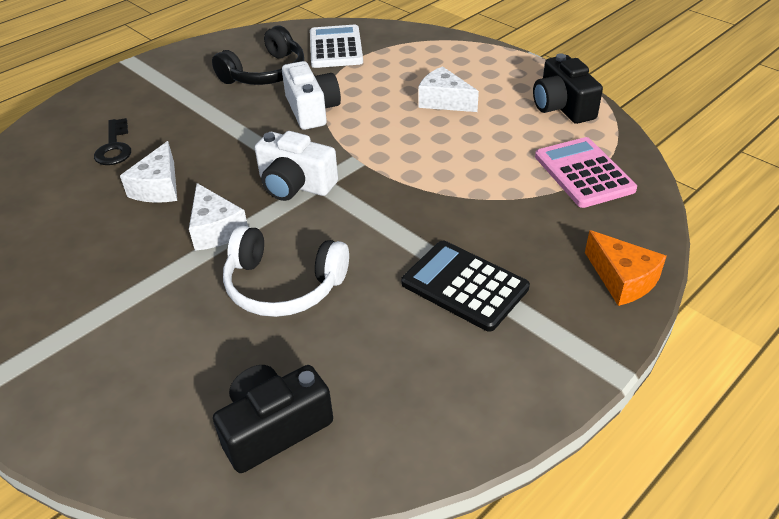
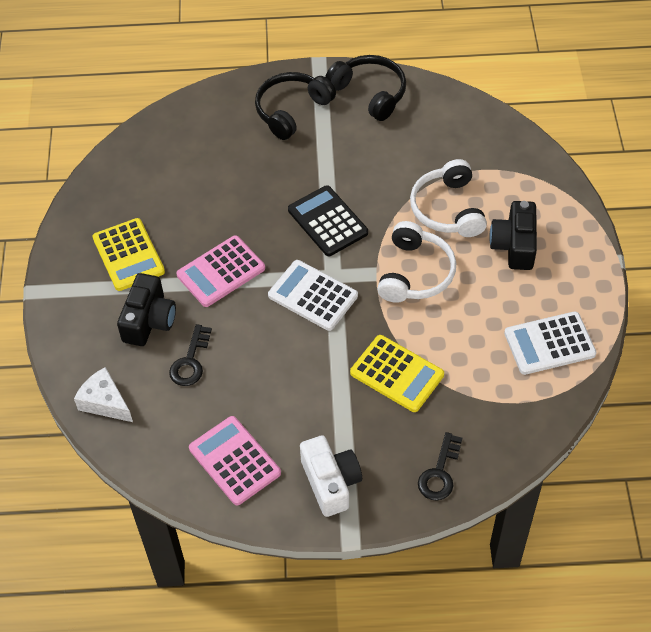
black headphones: 1 -> 2
black key: 1 -> 2
orange cheese: 1 -> 0
pink calculator: 1 -> 2
white calculator: 1 -> 2
white camera: 2 -> 1
white cheese: 3 -> 1
white headphones: 1 -> 2
yellow calculator: 0 -> 2

